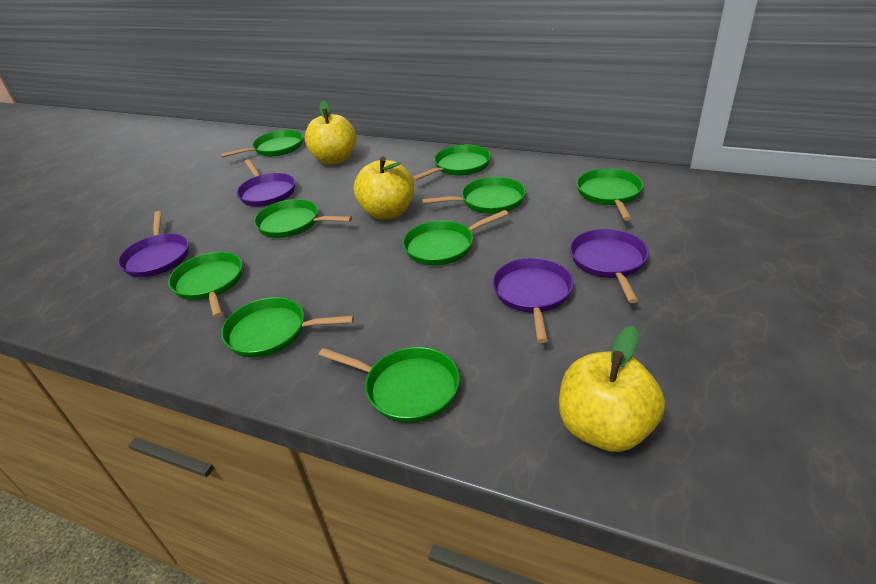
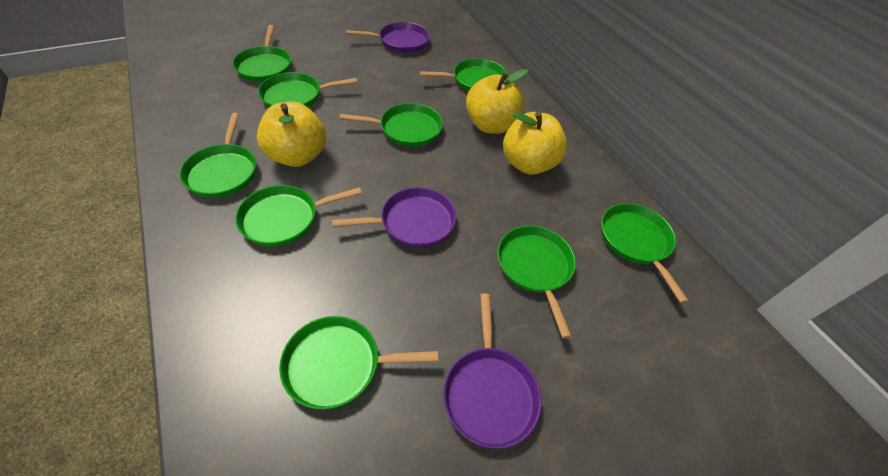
purple pan: 4 -> 3

